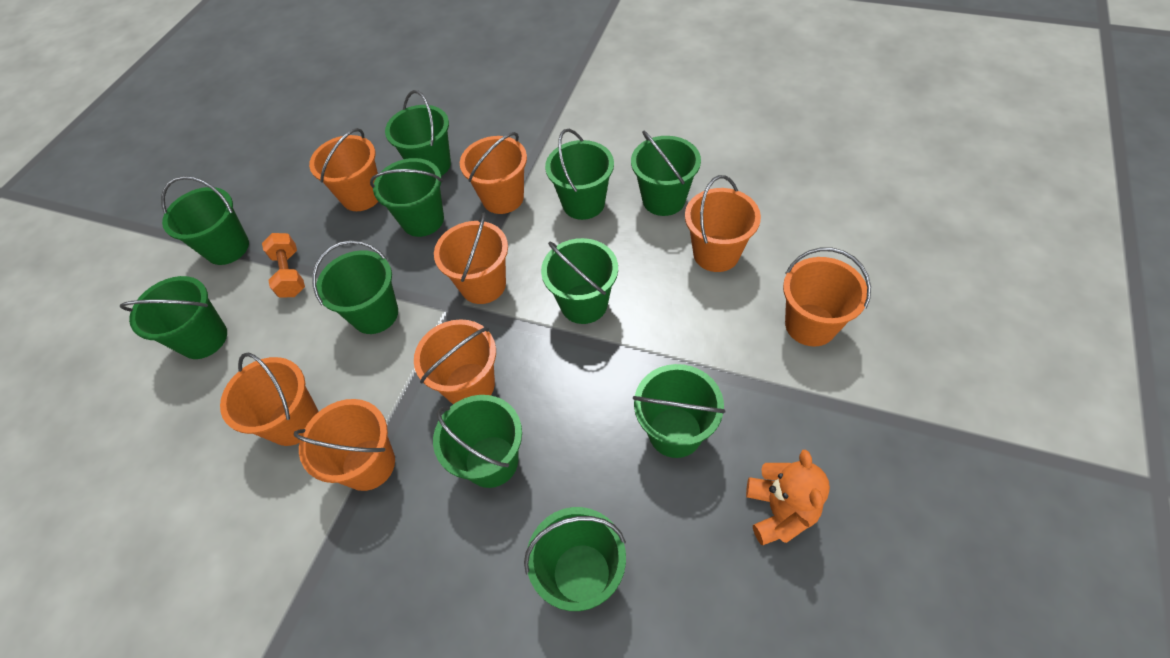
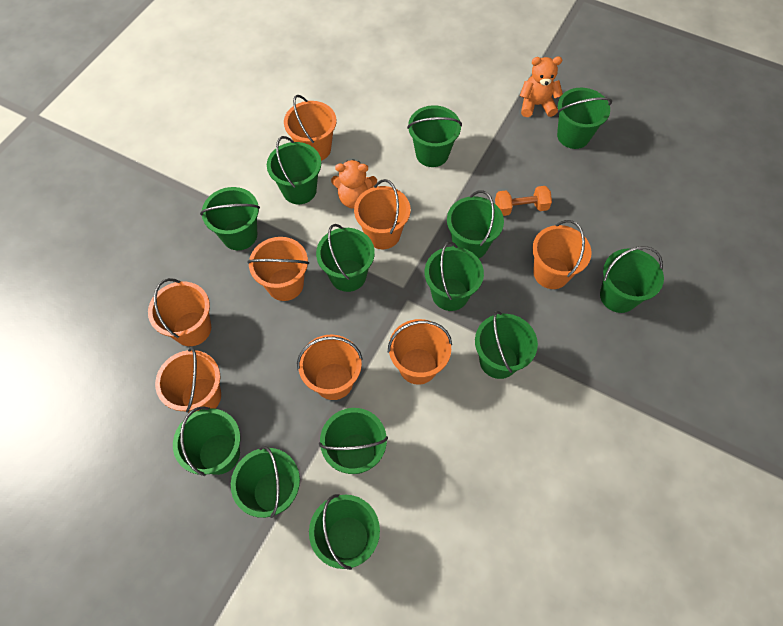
green bucket: 11 -> 13
orange teddy bear: 1 -> 2

